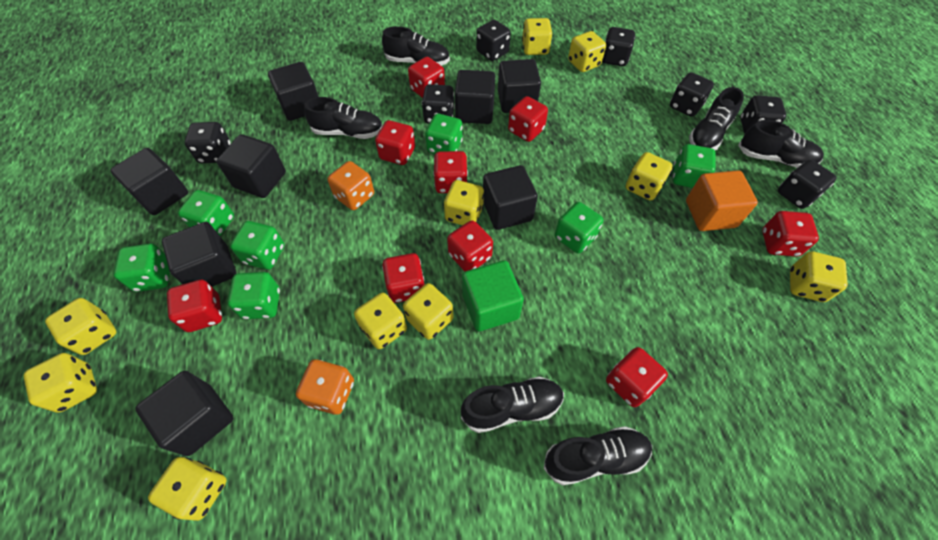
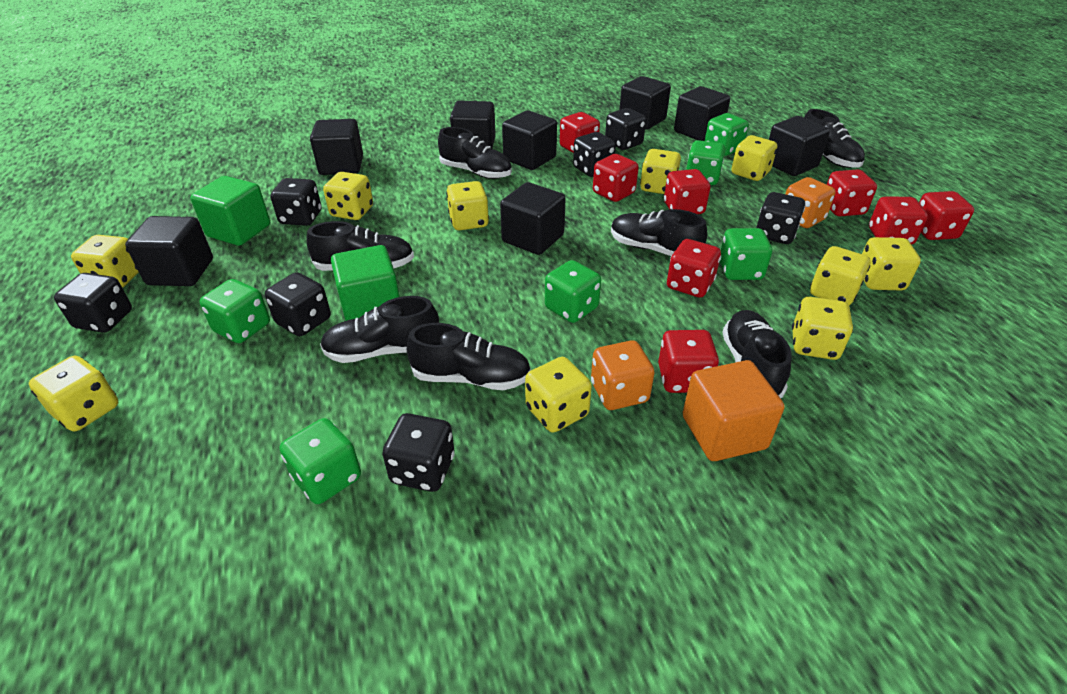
black shoe: 6 -> 7
green cube: 1 -> 2
green dice: 7 -> 6
red dice: 9 -> 8

